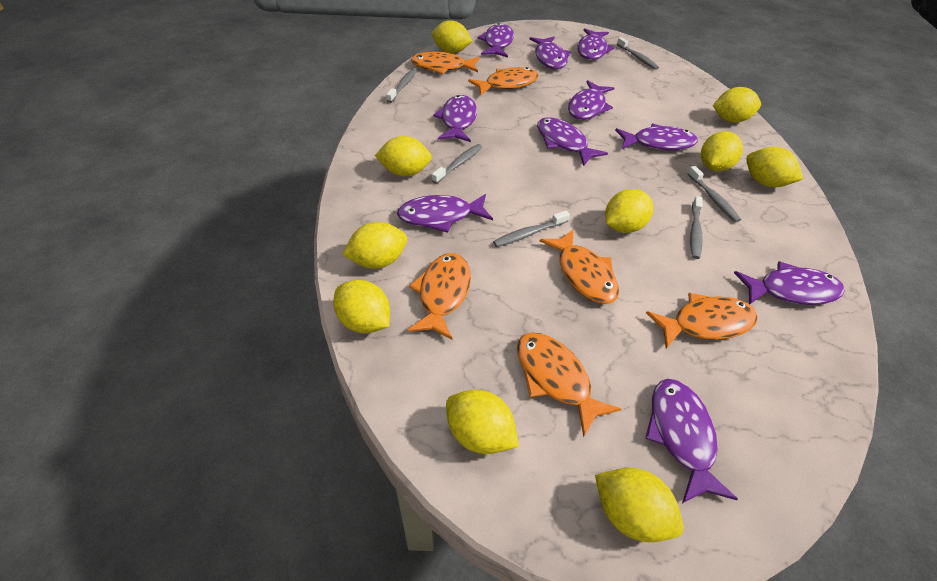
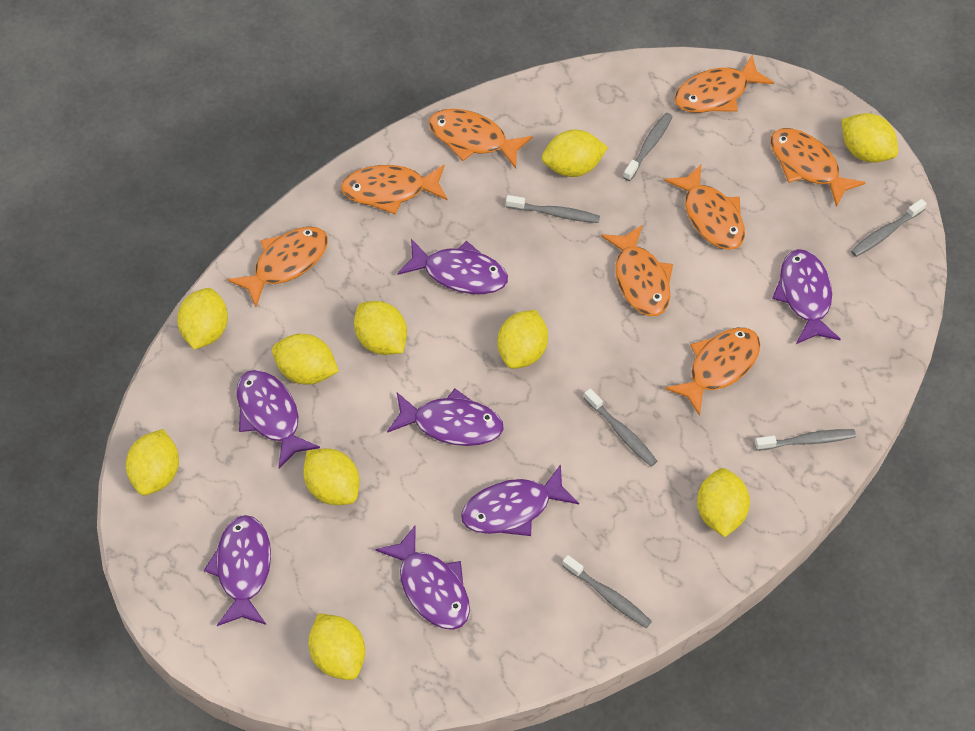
orange fish: 6 -> 8
purple fish: 10 -> 7

